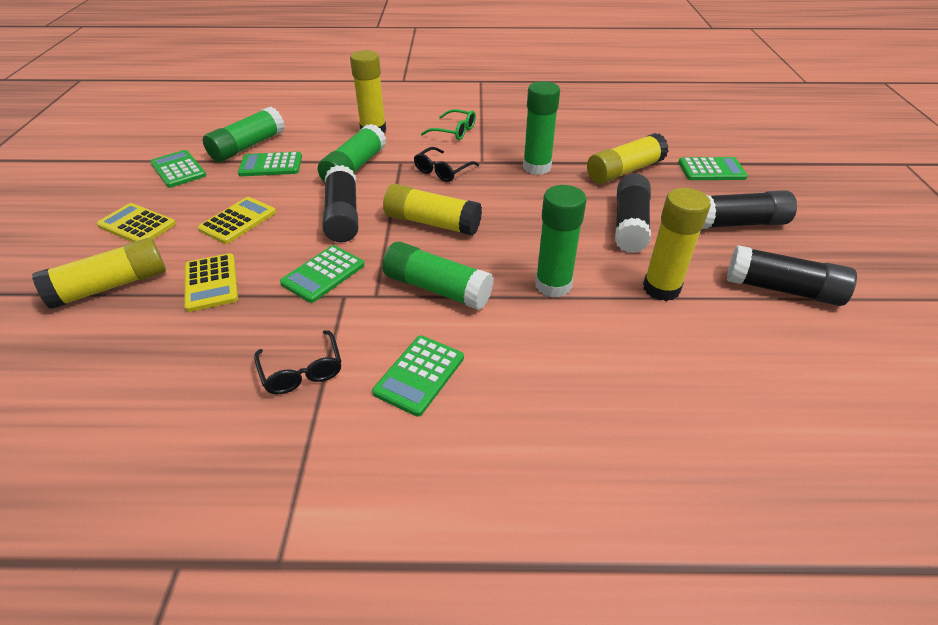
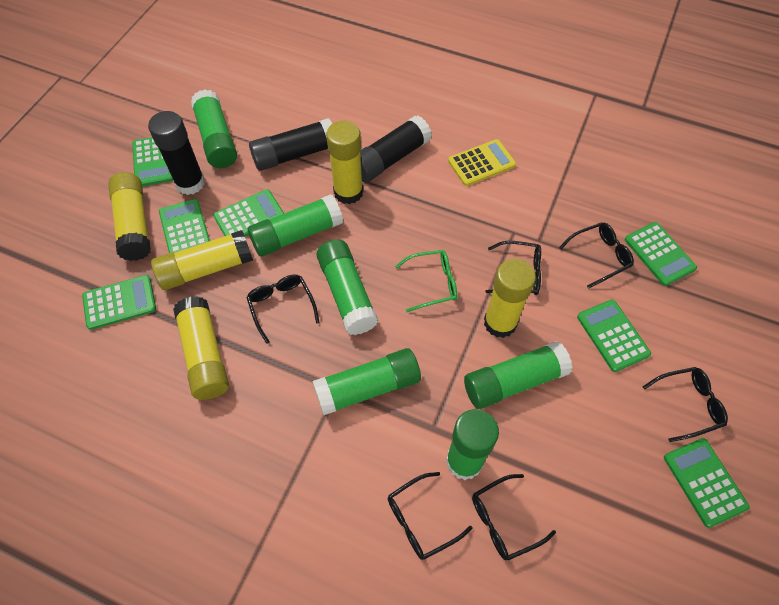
black glasses: 2 -> 6
black glue stick: 4 -> 3
green calculator: 5 -> 7
green glue stick: 5 -> 6
yellow calculator: 3 -> 1

